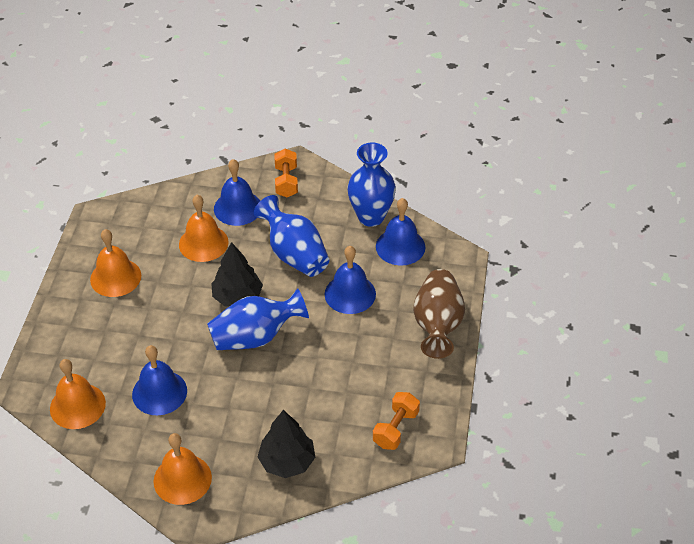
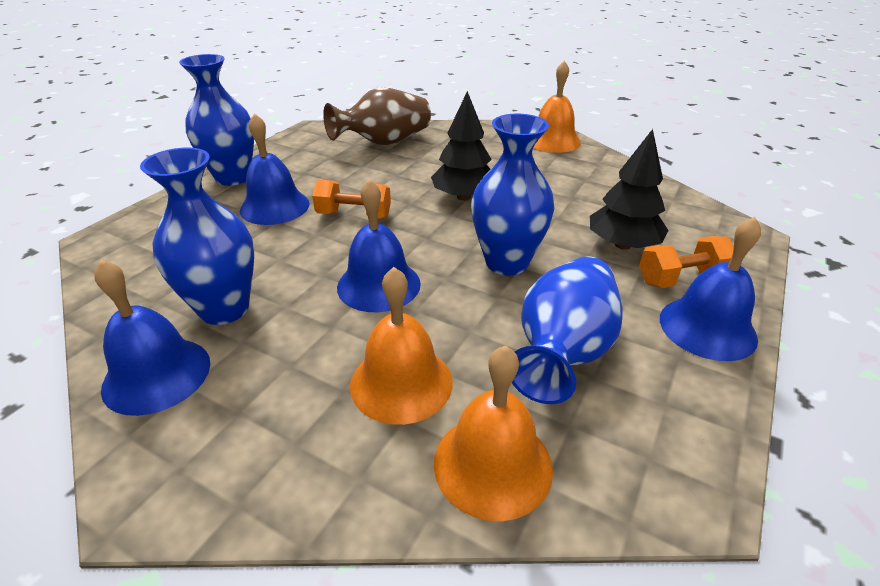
blue vase: 3 -> 4
orange bell: 4 -> 3

